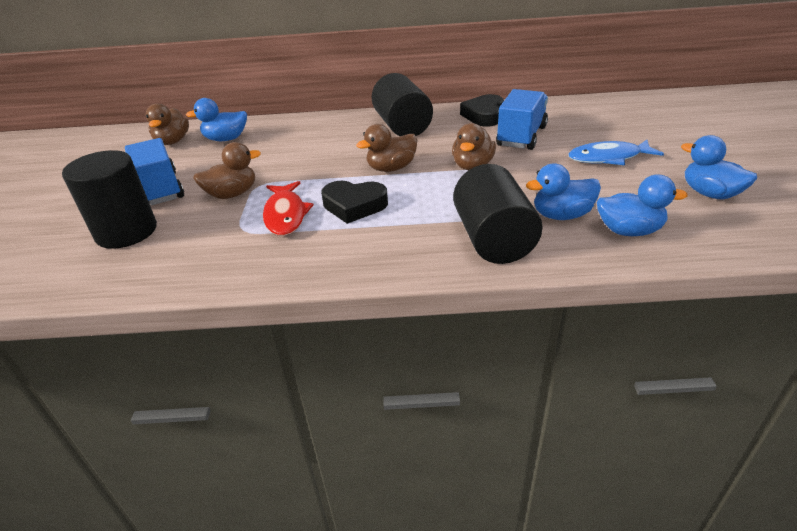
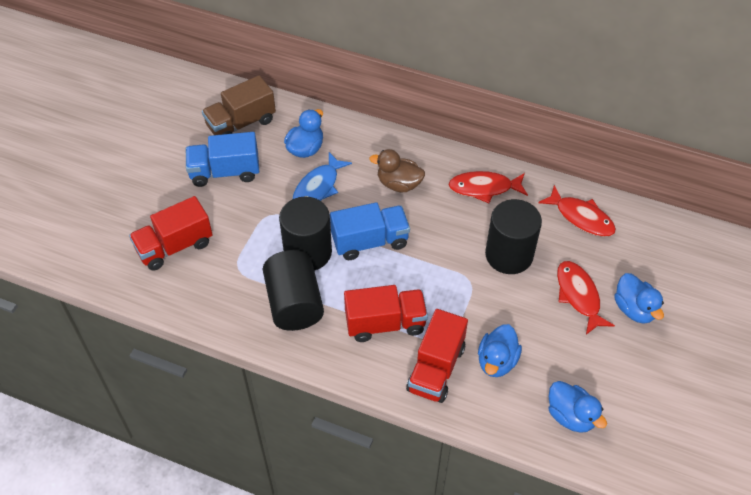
black heart: 2 -> 0
brown duck: 4 -> 1
brown truck: 0 -> 1
red fish: 1 -> 3
red truck: 0 -> 3

